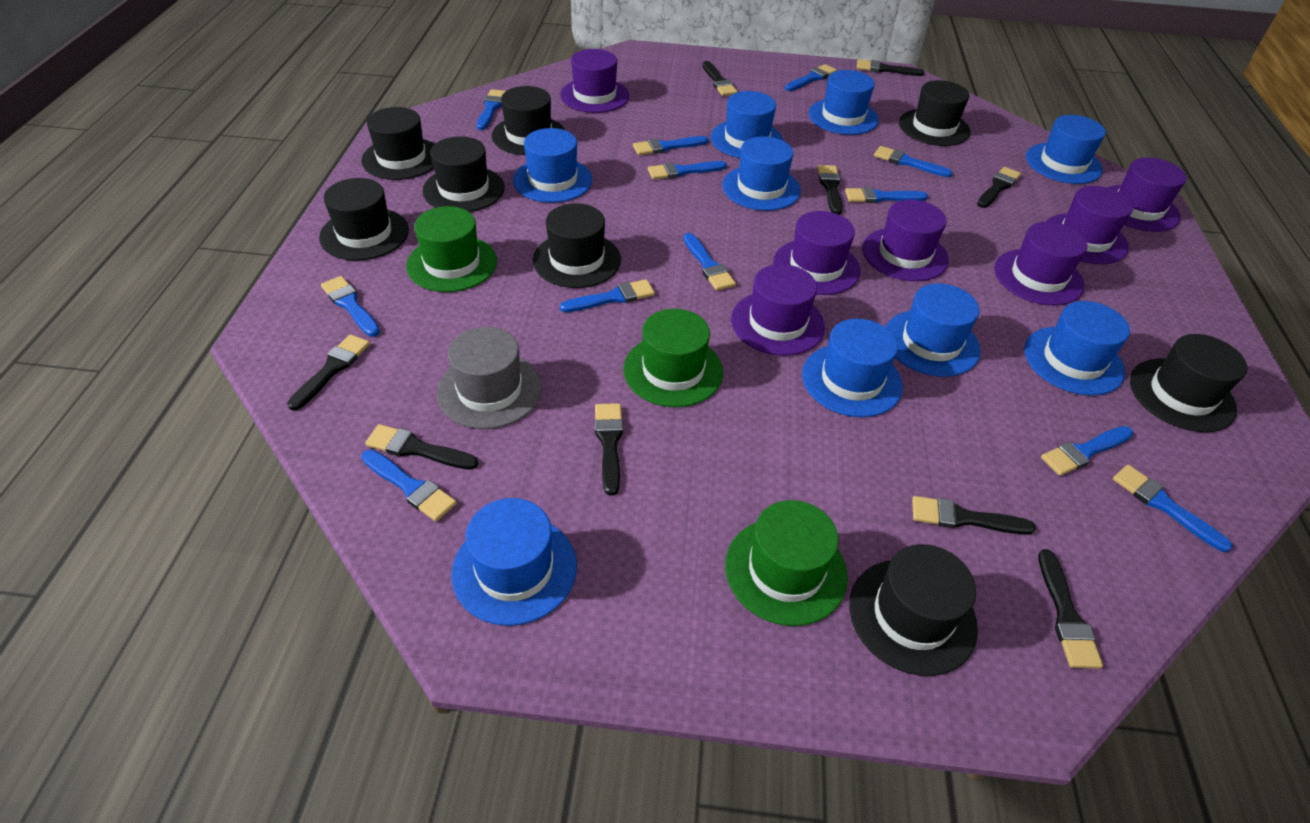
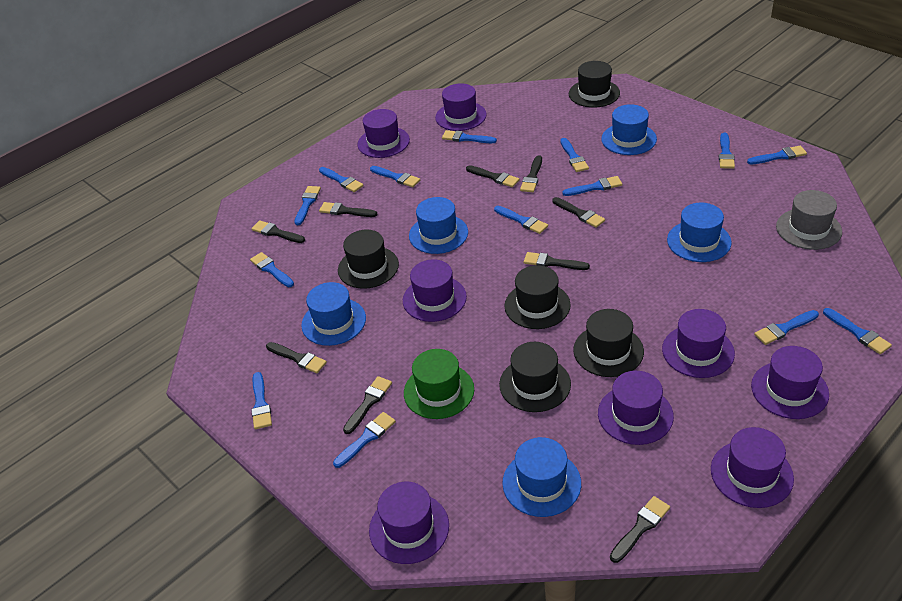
black hat: 8 -> 5
blue brush: 12 -> 14
blue hat: 9 -> 5
green hat: 3 -> 1
purple hat: 7 -> 8

